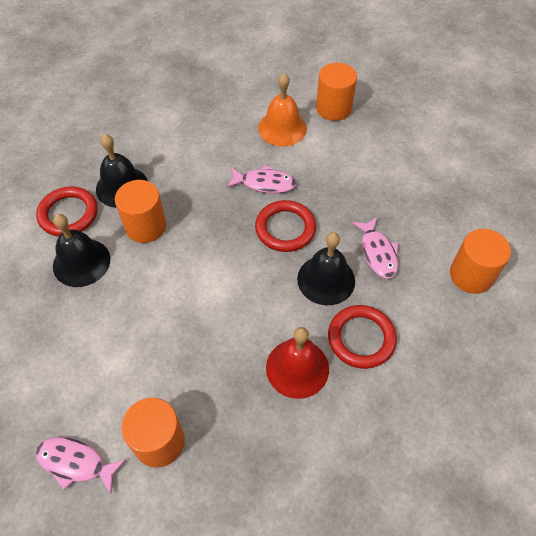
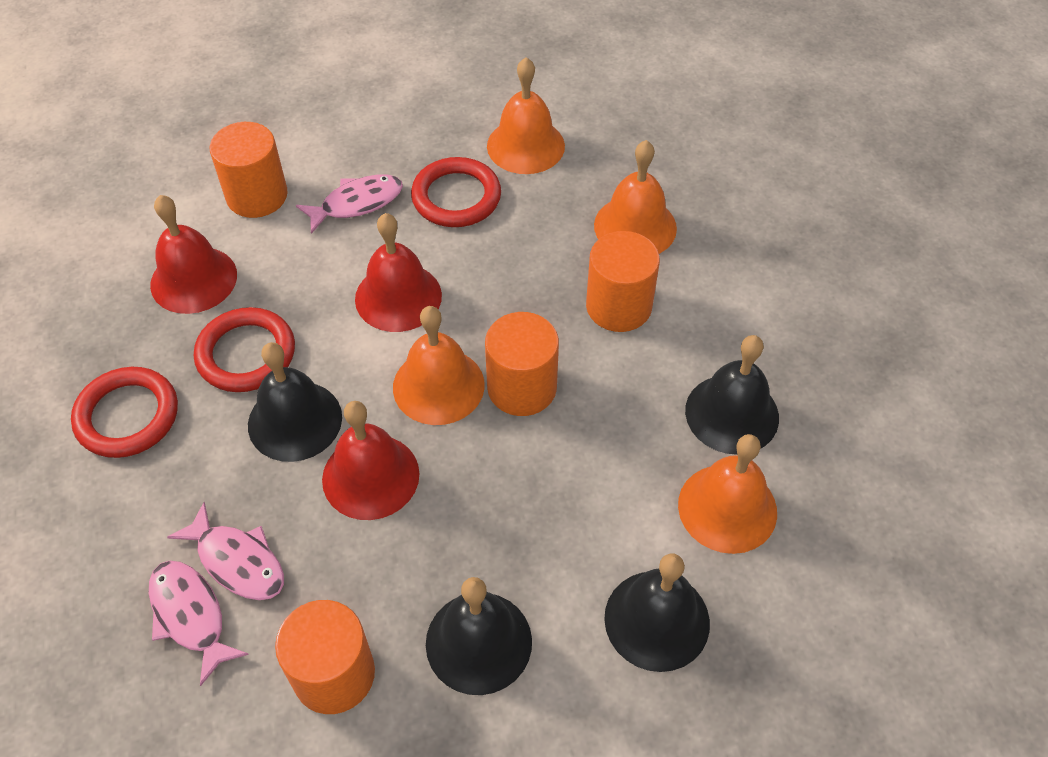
black bell: 3 -> 4
orange bell: 1 -> 4
red bell: 1 -> 3

